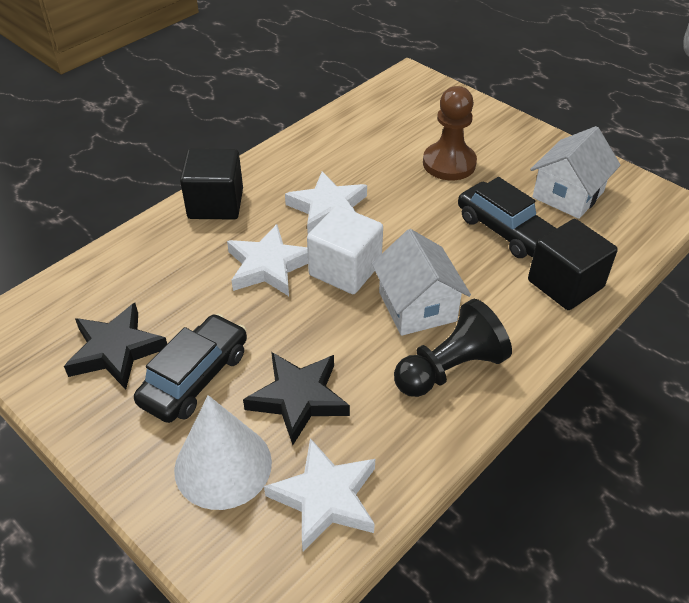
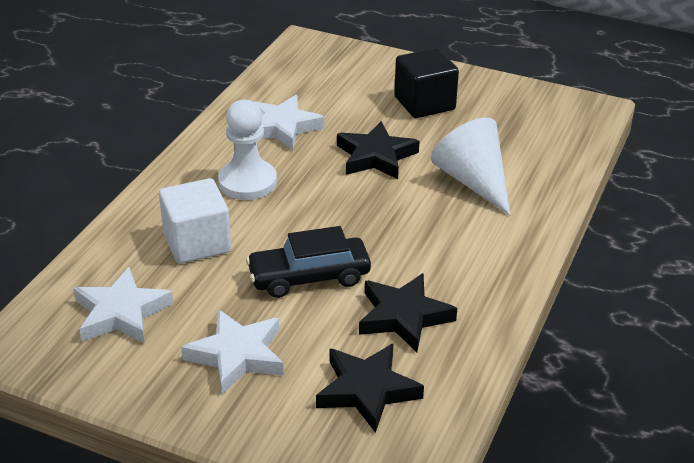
black car: 2 -> 1
black cube: 2 -> 1
black pawn: 1 -> 0
black star: 2 -> 3
brown pawn: 1 -> 0
white house: 2 -> 0
white pawn: 0 -> 1

